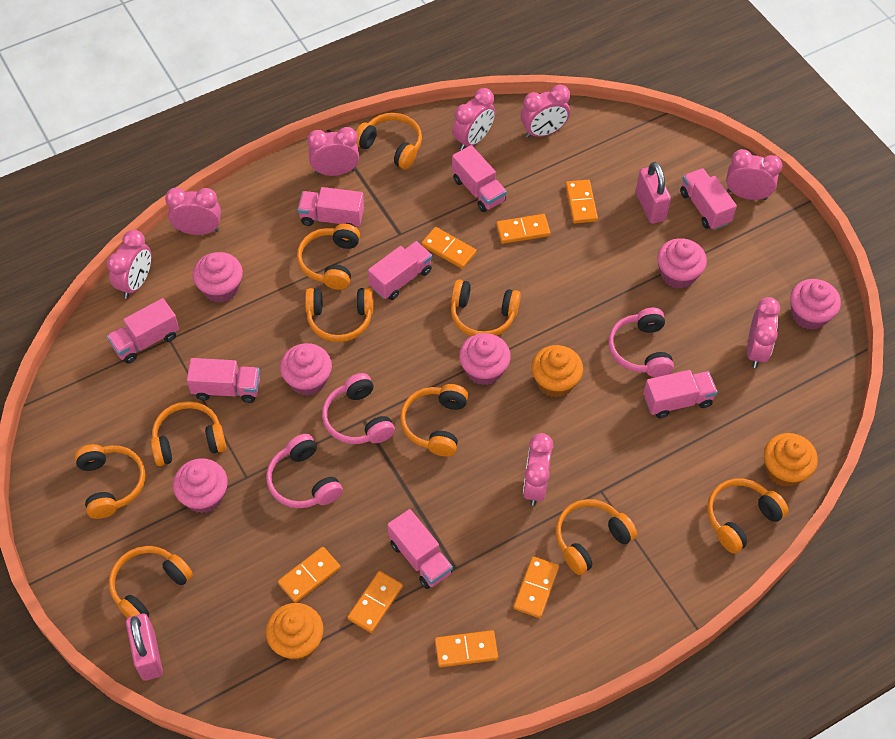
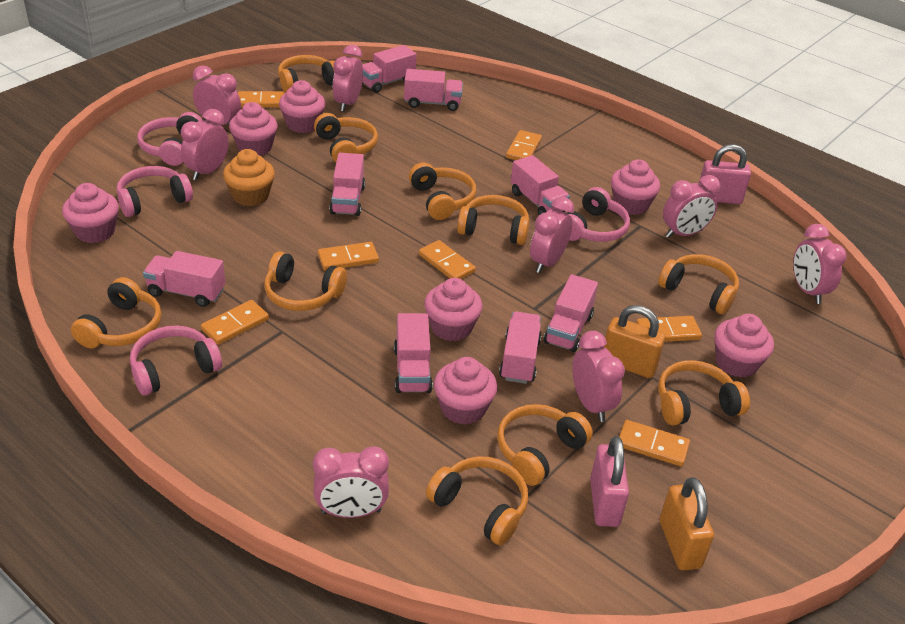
orange cupcake: 3 -> 1
orange padlock: 0 -> 2
pink cupcake: 6 -> 7
pink headphones: 3 -> 4

